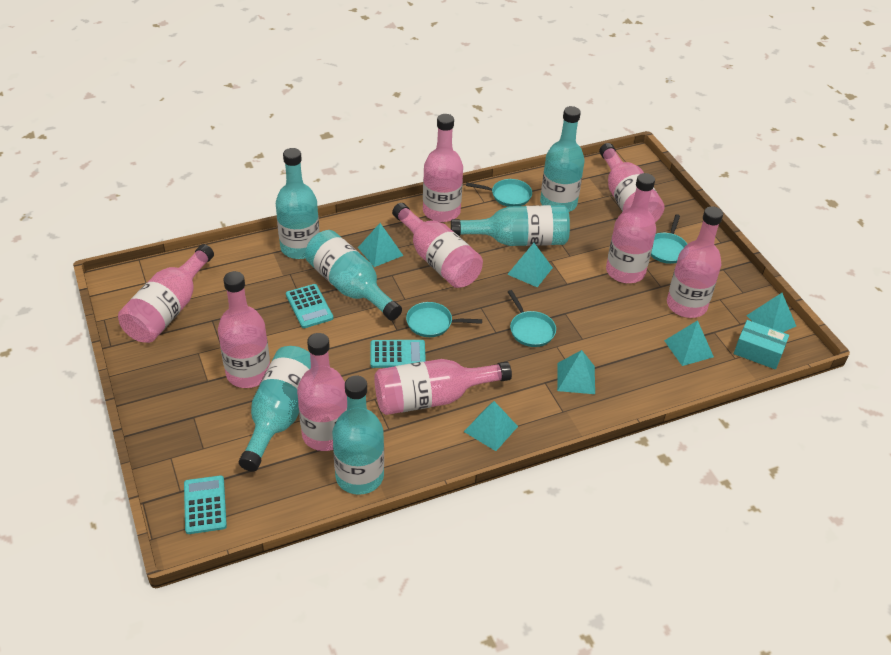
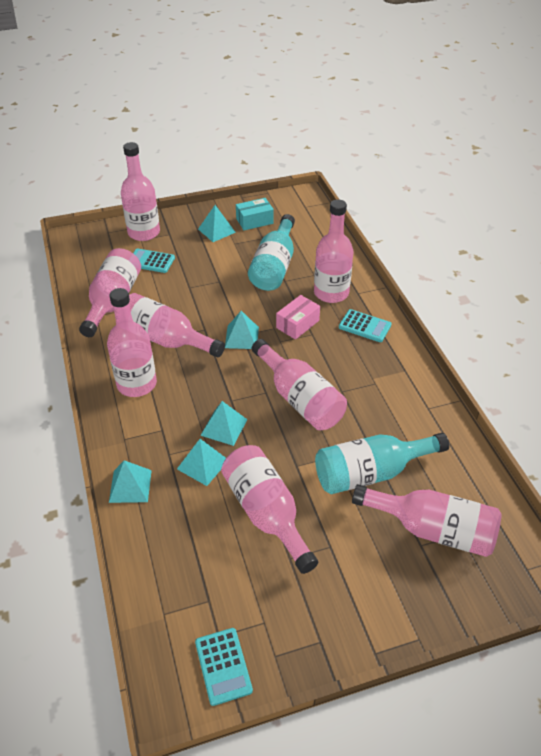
pink bottle: 9 -> 8
pink box: 0 -> 1
turquoise bottle: 6 -> 2
turquoise pan: 4 -> 0
turquoise pyramid: 6 -> 5

